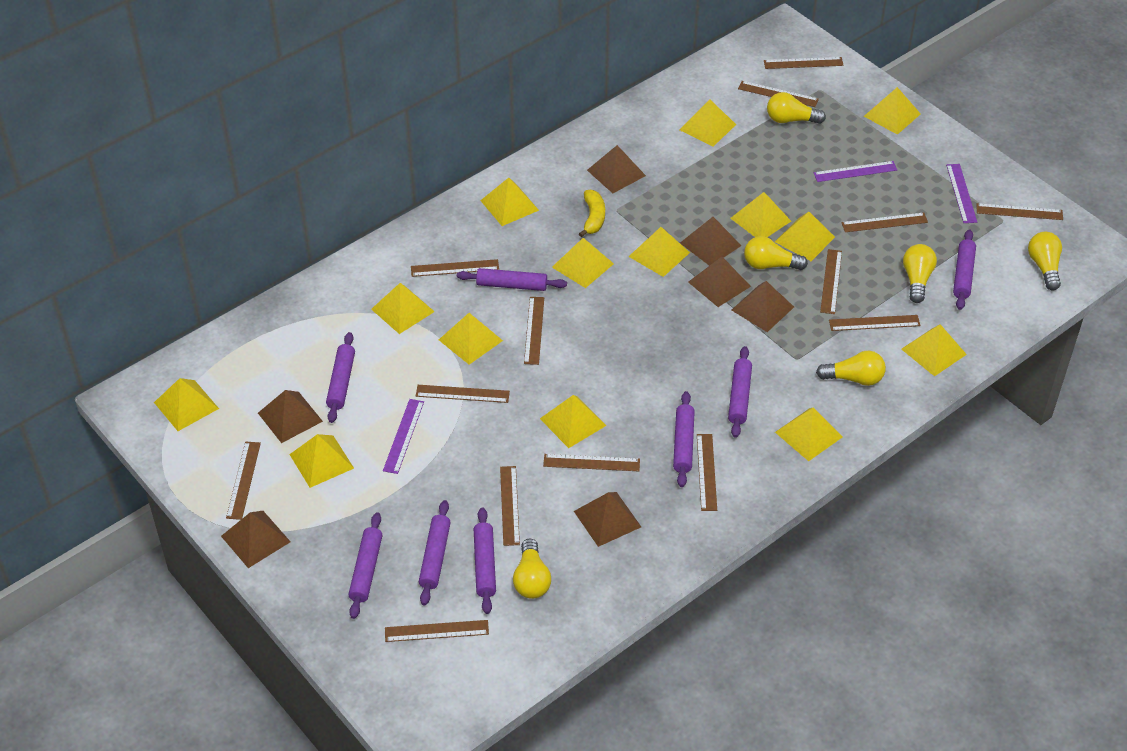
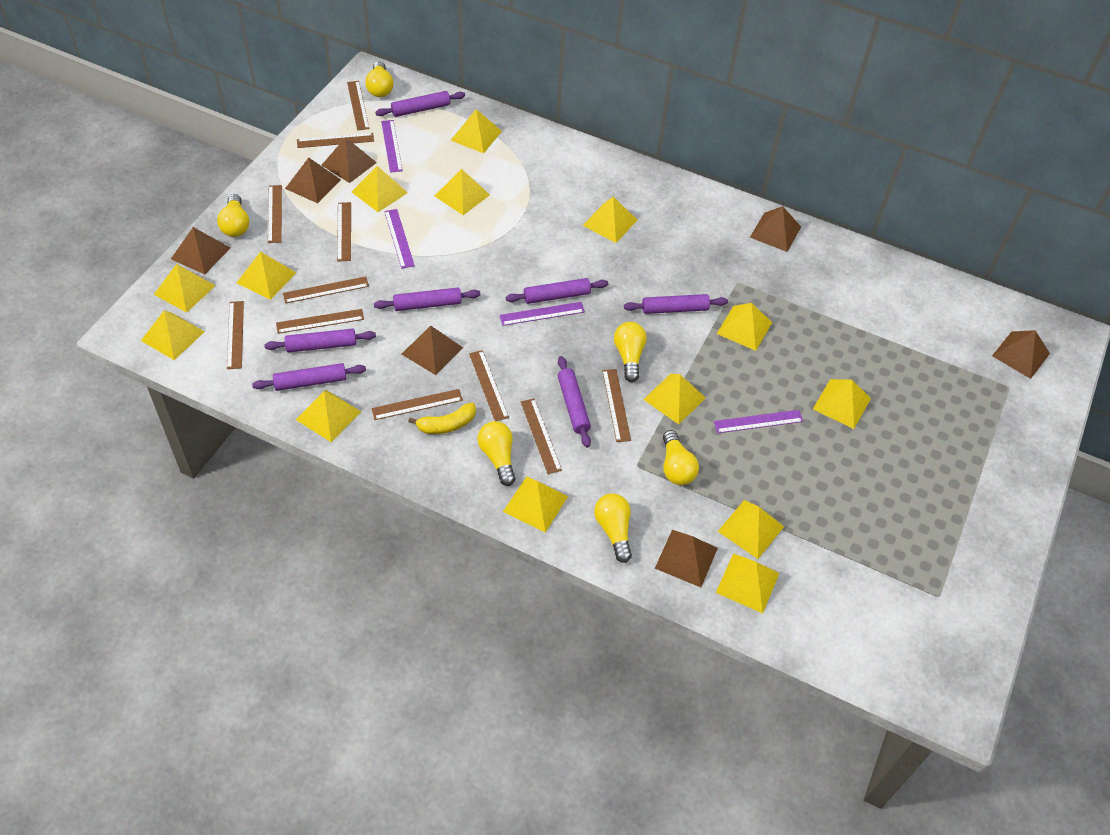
brown ruler: 14 -> 11
purple rolling pin: 8 -> 7
purple ruler: 3 -> 4

